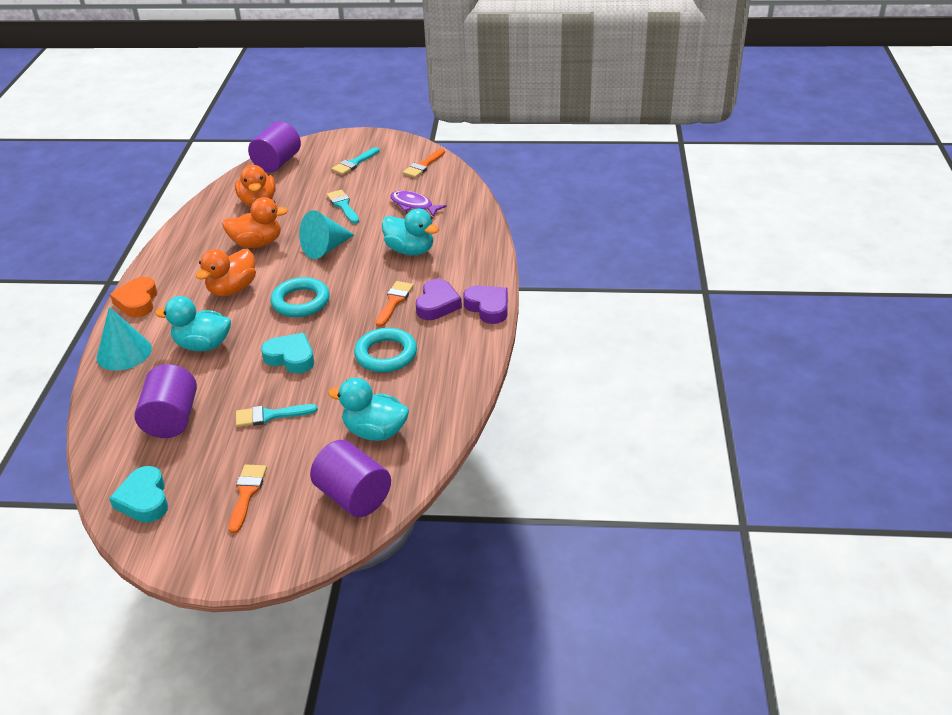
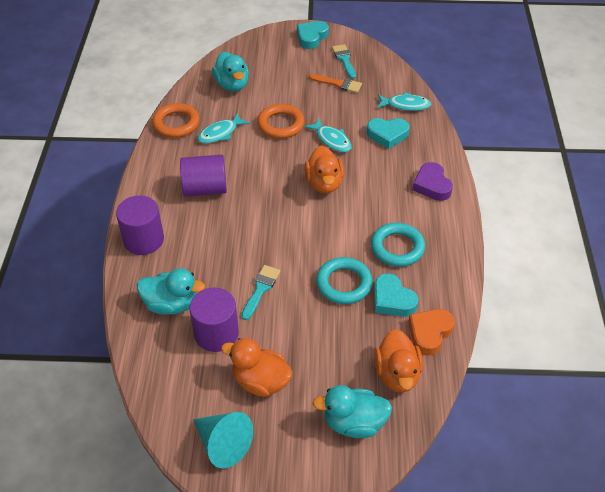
orange brush: 3 -> 1
orange ring: 0 -> 2
purple fish: 1 -> 0
purple heart: 2 -> 1
turquoise brush: 3 -> 2
turquoise cone: 2 -> 1
turquoise fish: 0 -> 3
turquoise heart: 2 -> 3

